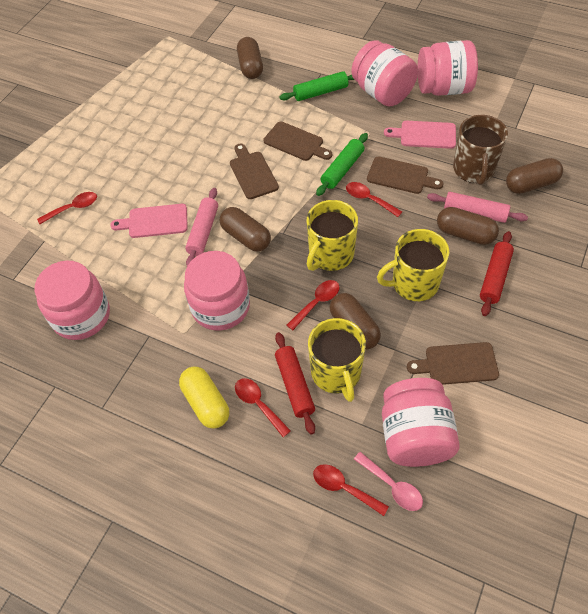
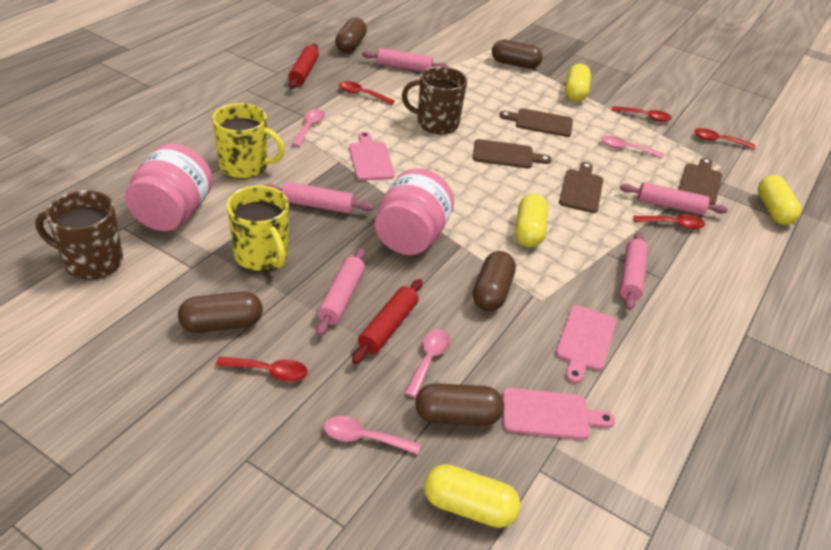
brown mug: 1 -> 2
green rolling pin: 2 -> 0
pink cutting board: 2 -> 3
pink jar: 5 -> 2
pink rolling pin: 2 -> 5
pink spoon: 1 -> 4
yellow capsule: 1 -> 4
yellow mug: 3 -> 2

